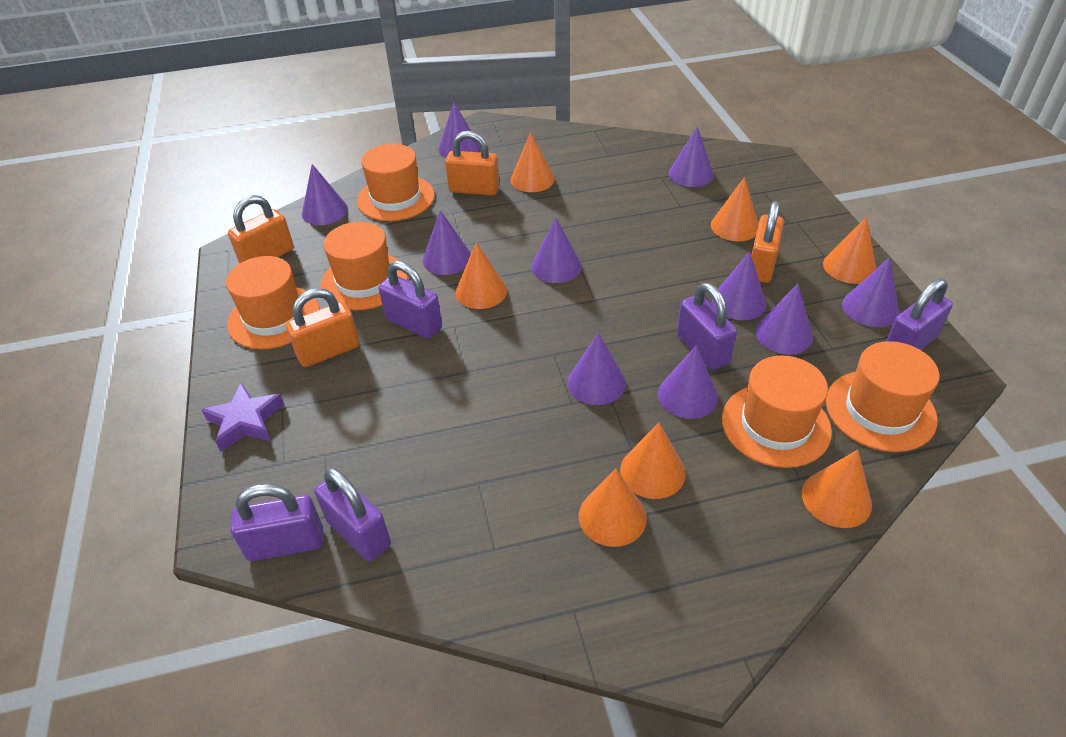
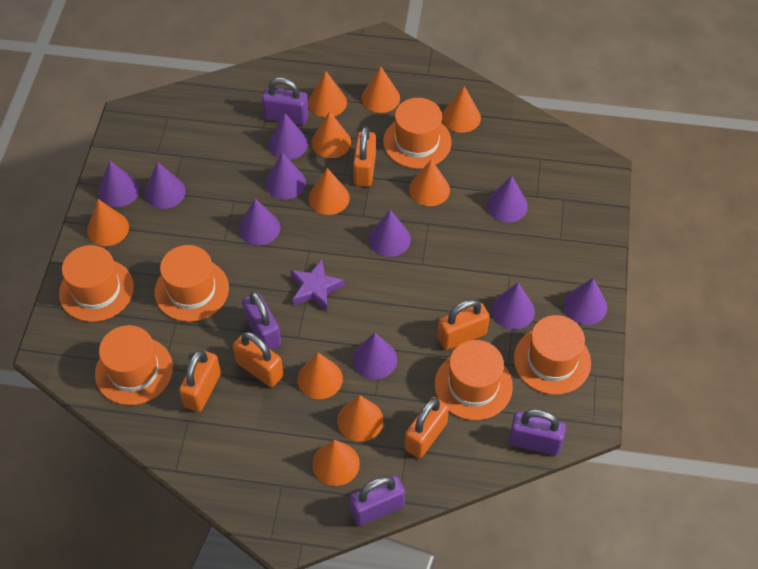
orange cone: 7 -> 10
orange hat: 5 -> 6
orange padlock: 4 -> 5
purple padlock: 5 -> 4

